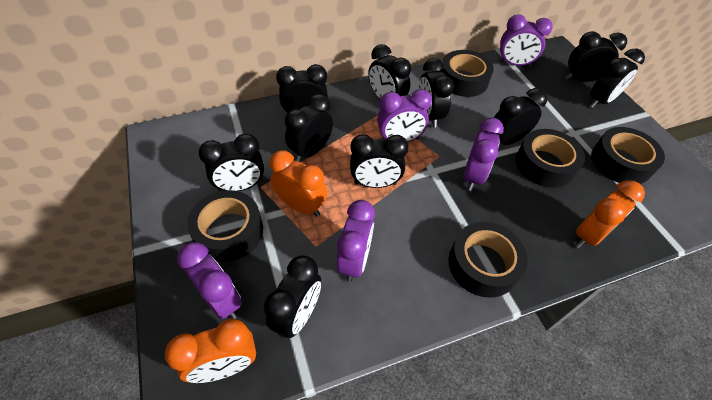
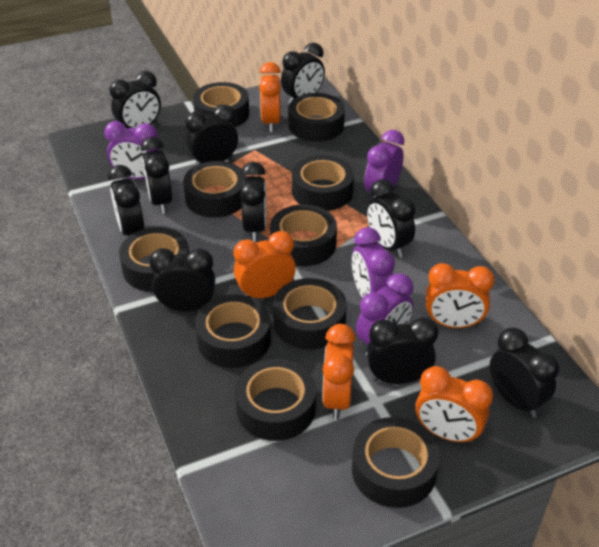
black tape: 5 -> 10
orange clock: 3 -> 5
purple clock: 5 -> 4

